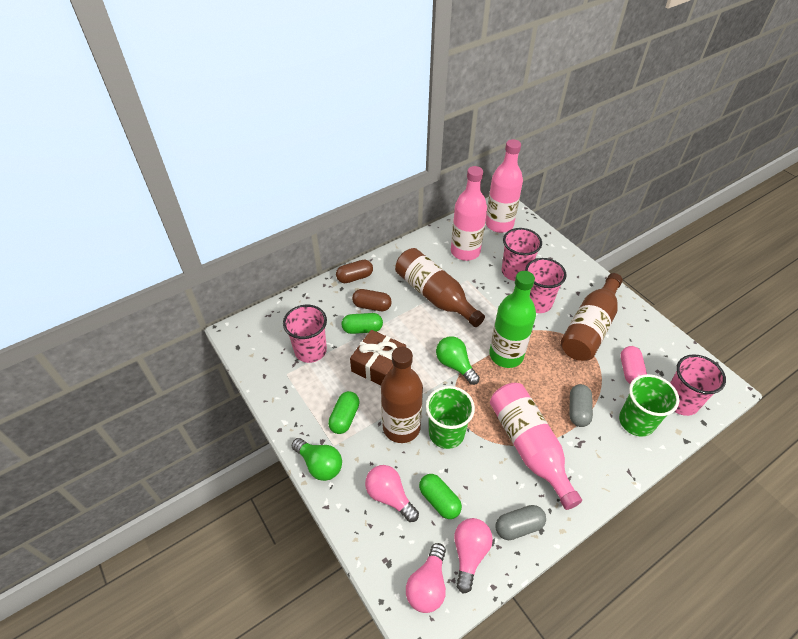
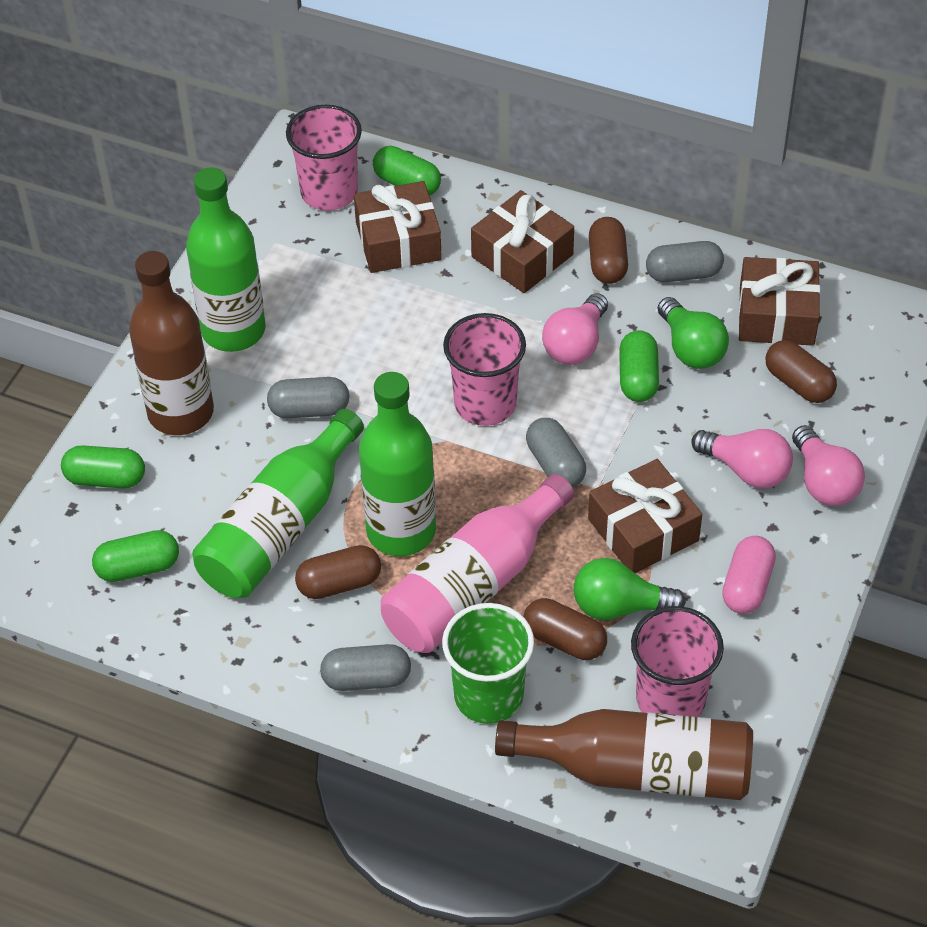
brown bottle: 3 -> 2
brown capsule: 2 -> 4
brown gift: 1 -> 4
green bottle: 1 -> 3
green capsule: 3 -> 4
green cup: 2 -> 1
grey capsule: 2 -> 4
pink bottle: 3 -> 1
pink cup: 4 -> 3

